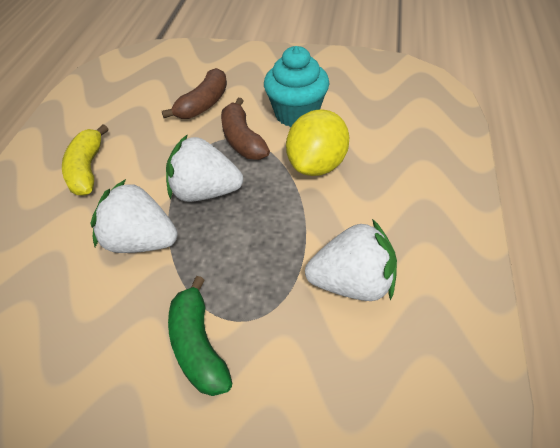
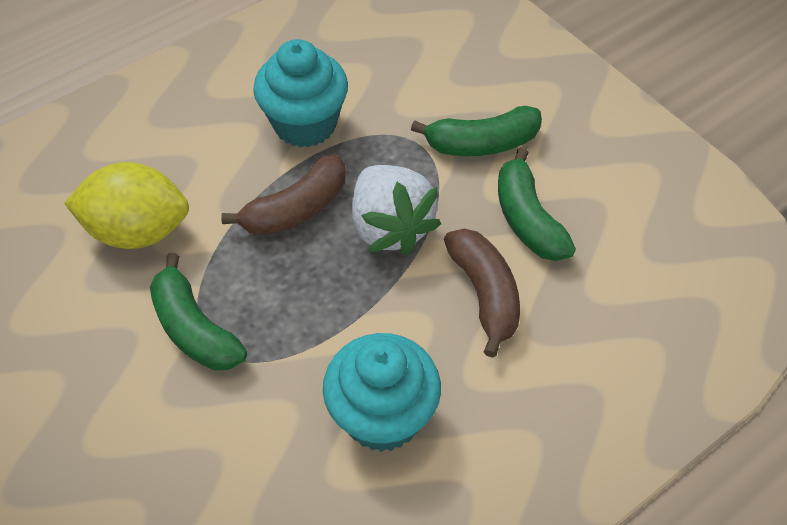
green banana: 1 -> 3
turquoise cupcake: 1 -> 2
white strawberry: 3 -> 1
yellow banana: 1 -> 0

